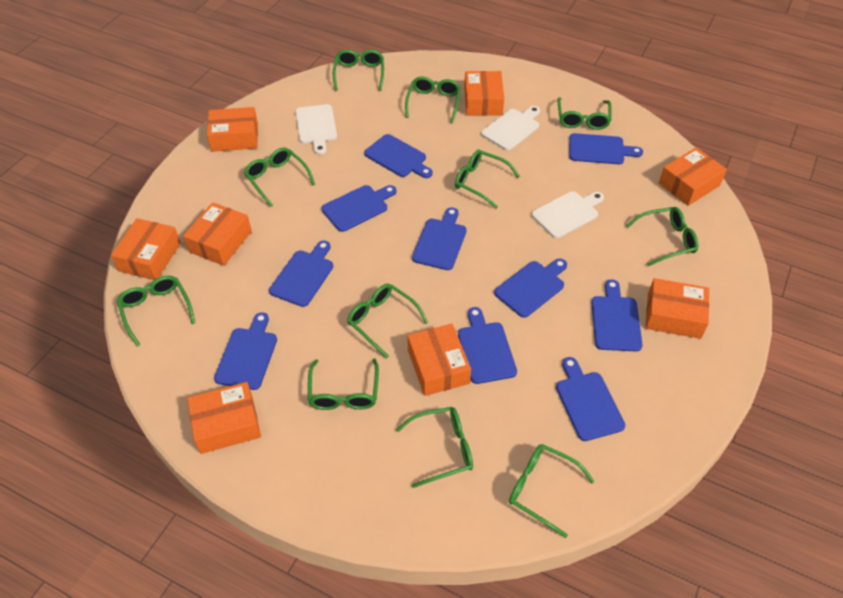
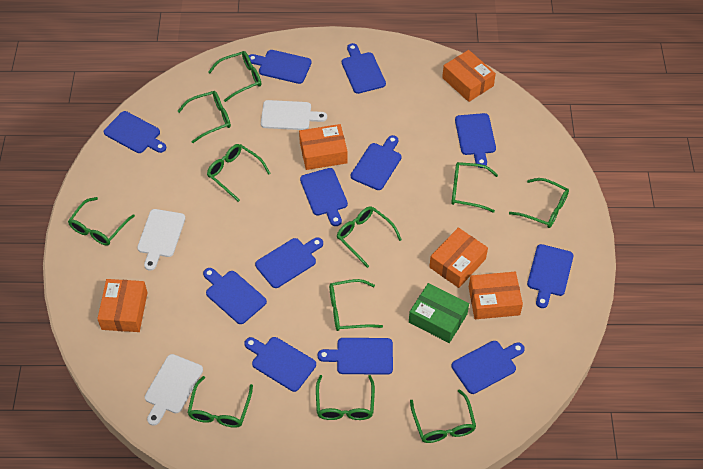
blue cutting board: 10 -> 12
green box: 0 -> 1
orange box: 8 -> 5

